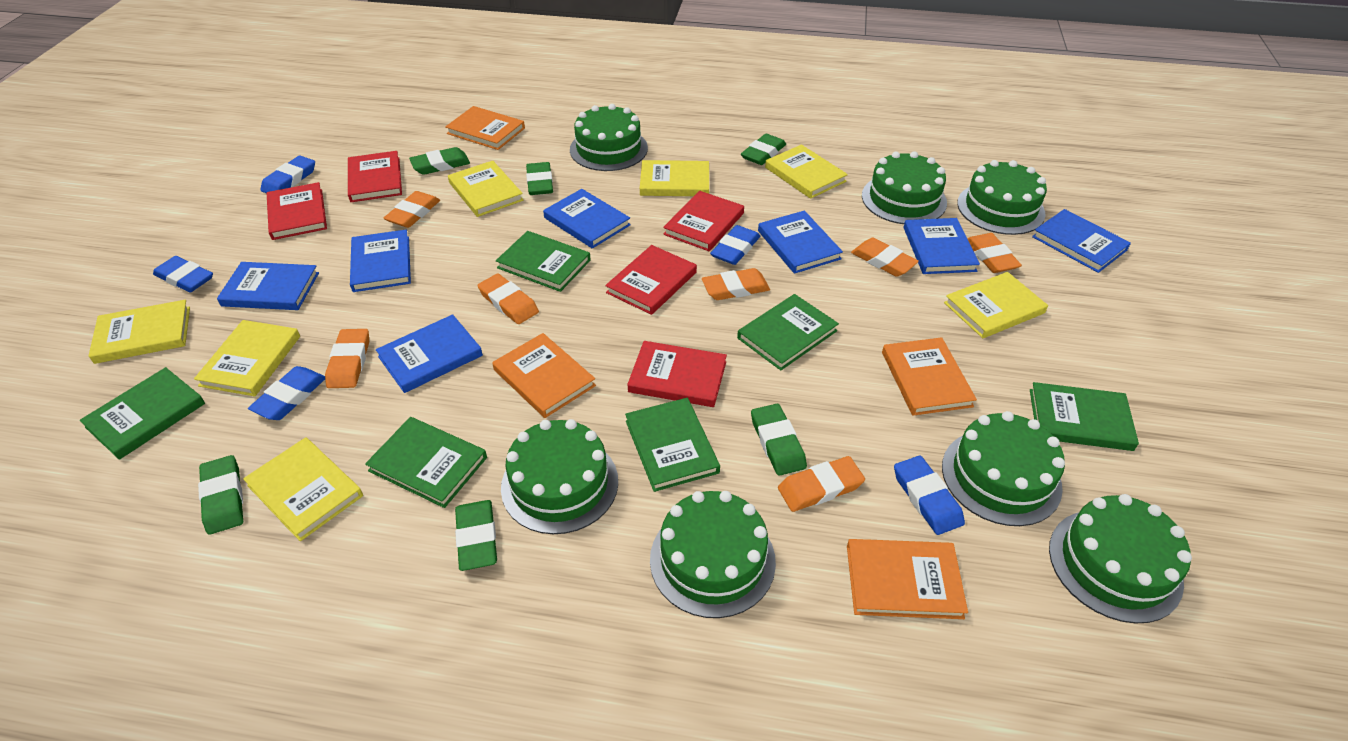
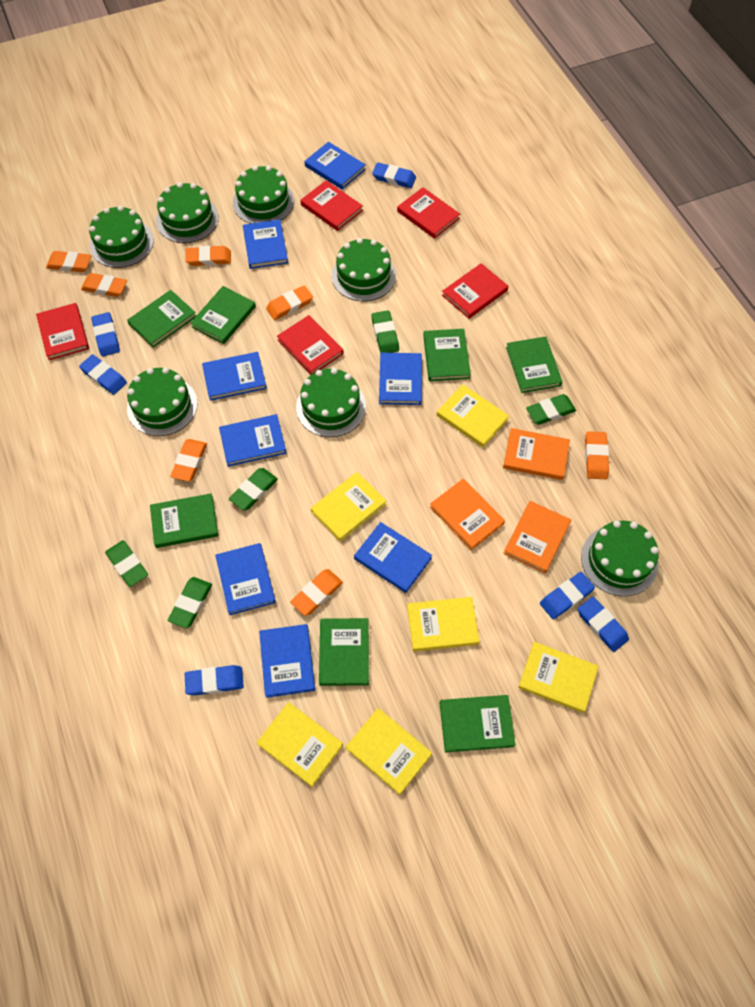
blue book: 7 -> 8
blue eraser: 5 -> 6
green book: 6 -> 7
green eraser: 6 -> 5
orange book: 4 -> 3
yellow book: 7 -> 6

